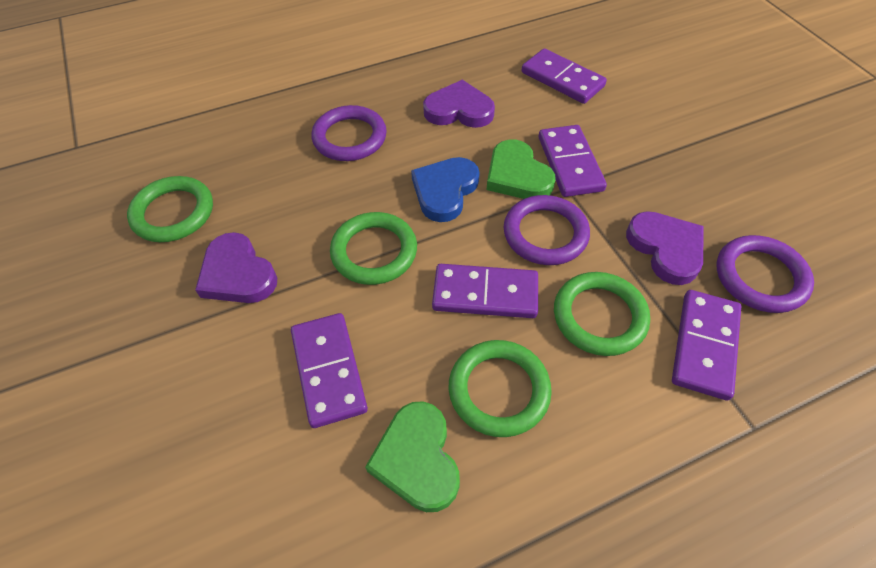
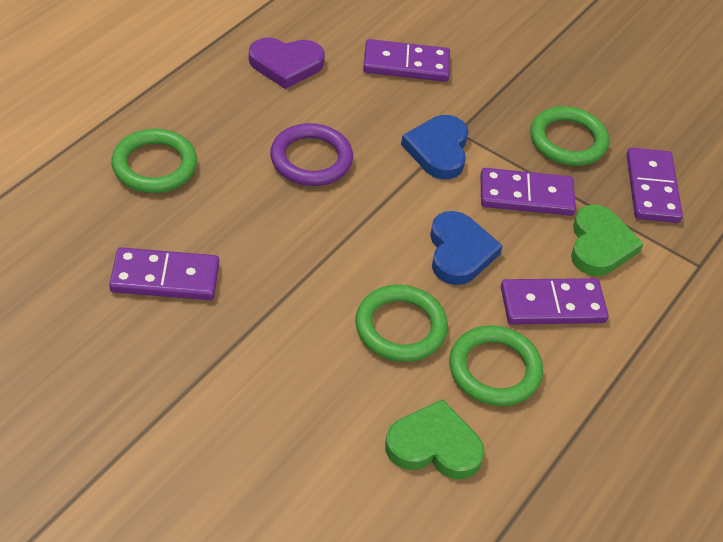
blue heart: 1 -> 2
purple heart: 3 -> 1
purple ring: 3 -> 1

